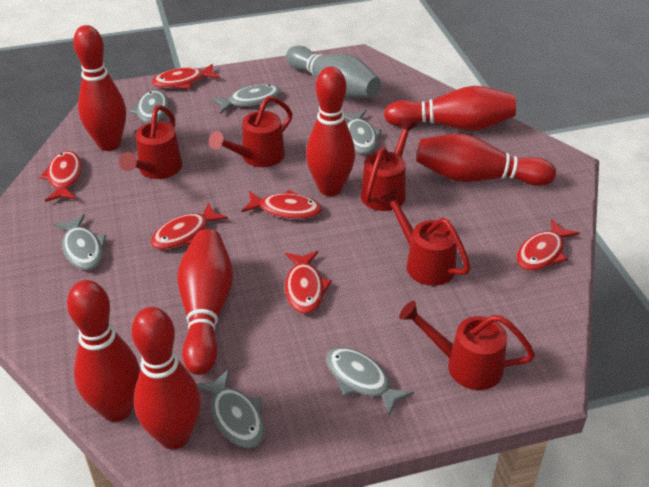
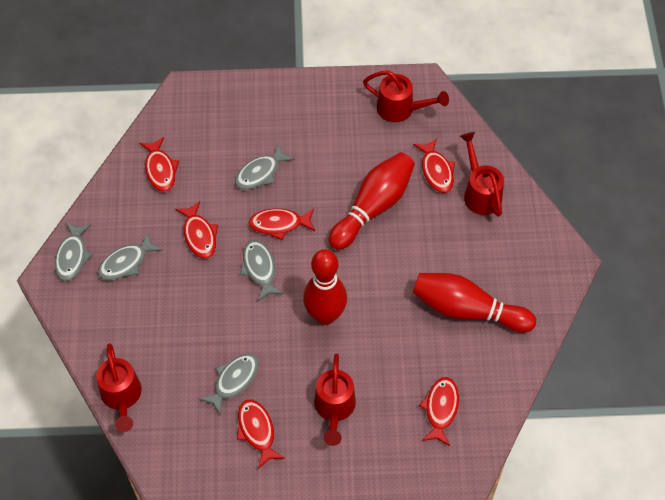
grey bowling pin: 1 -> 0
grey fish: 6 -> 5
red bowling pin: 7 -> 3
red watering can: 5 -> 4

